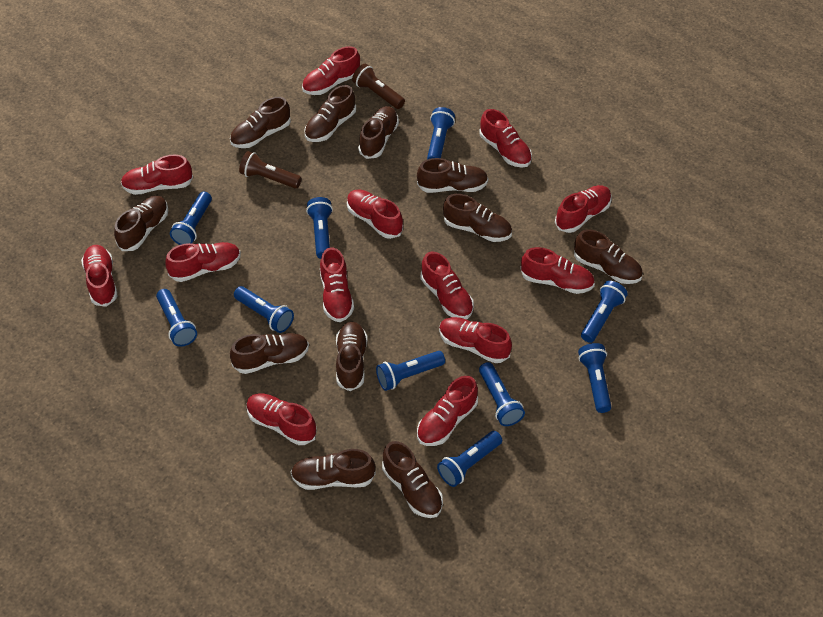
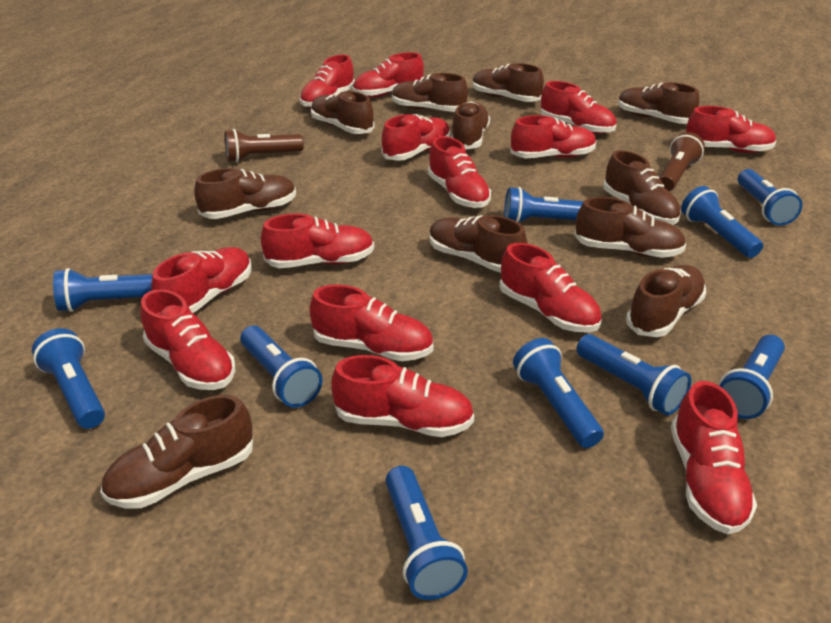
red shoe: 13 -> 14

